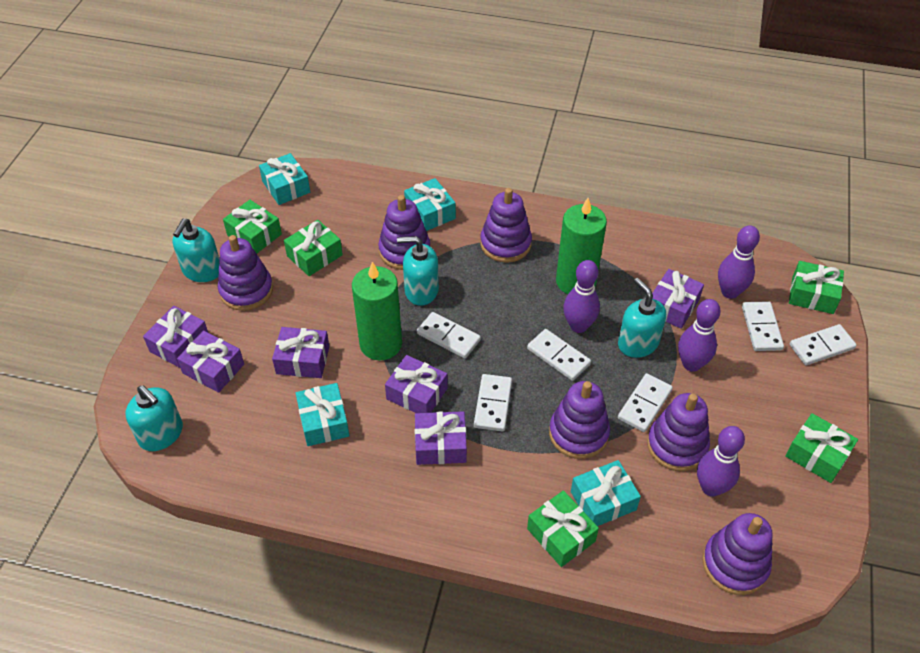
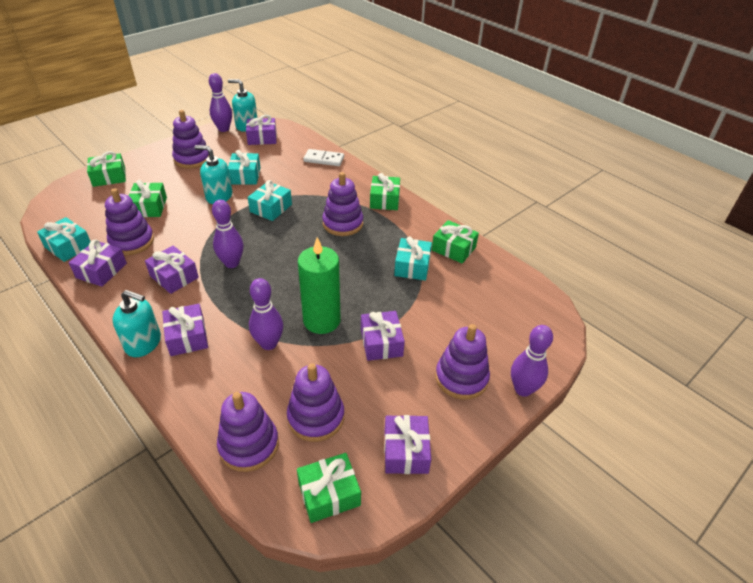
green candle: 2 -> 1
turquoise soap dispenser: 4 -> 3
white domino: 6 -> 1

